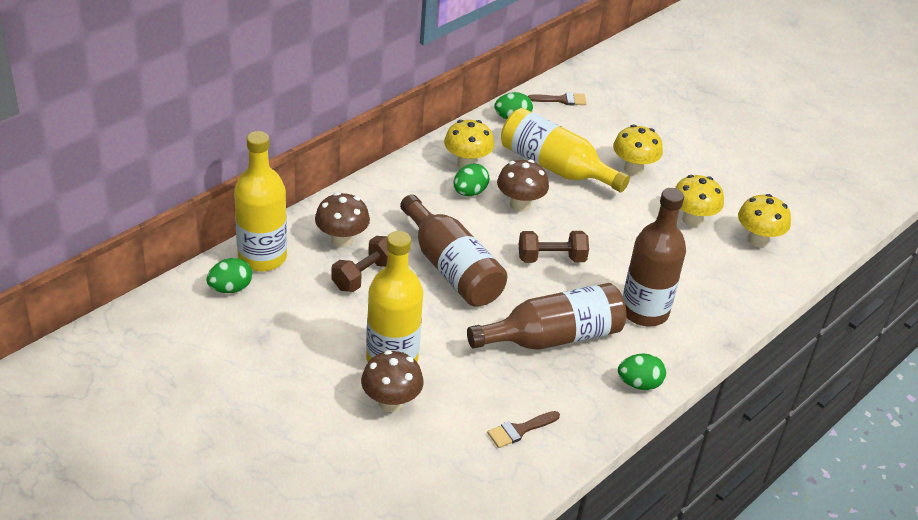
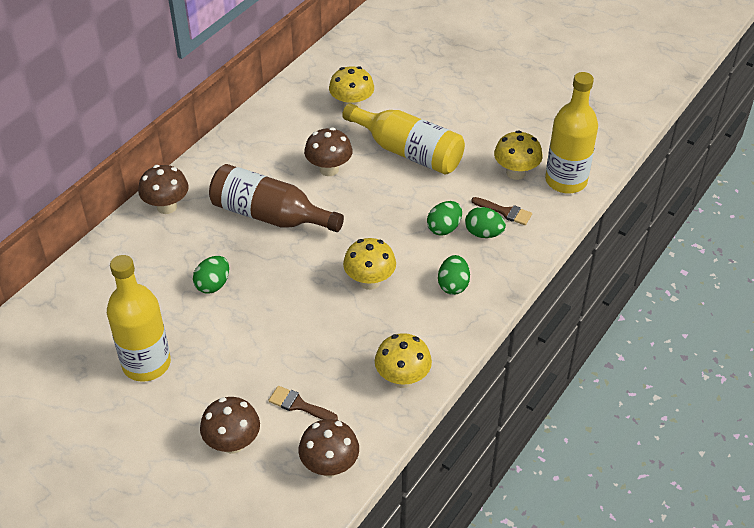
brown bottle: 3 -> 1
brown dumbbell: 2 -> 0
brown mushroom: 3 -> 4

